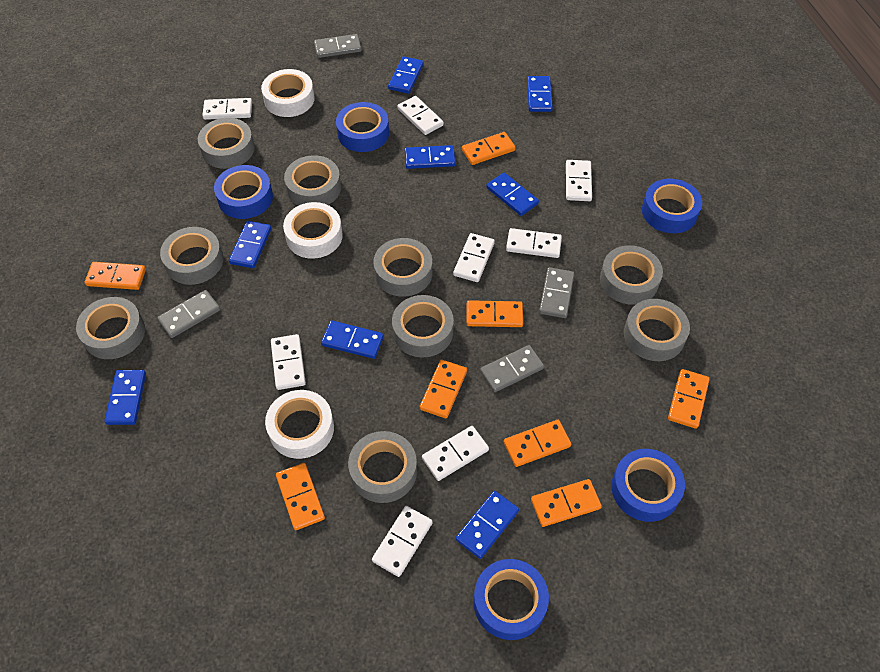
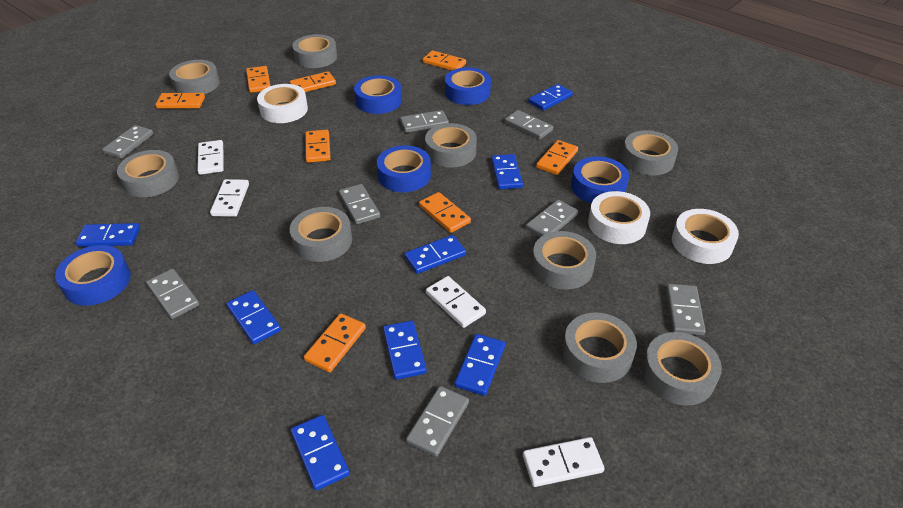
grey domino: 4 -> 8
white domino: 8 -> 4

